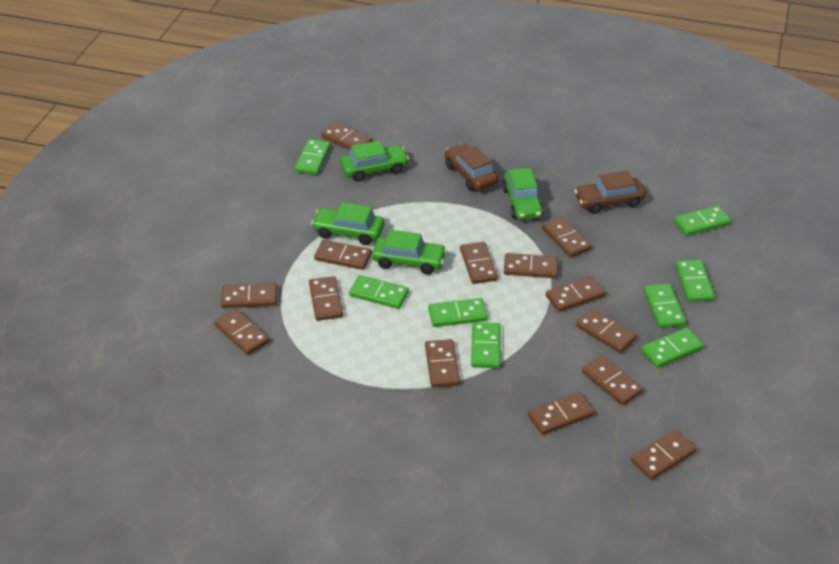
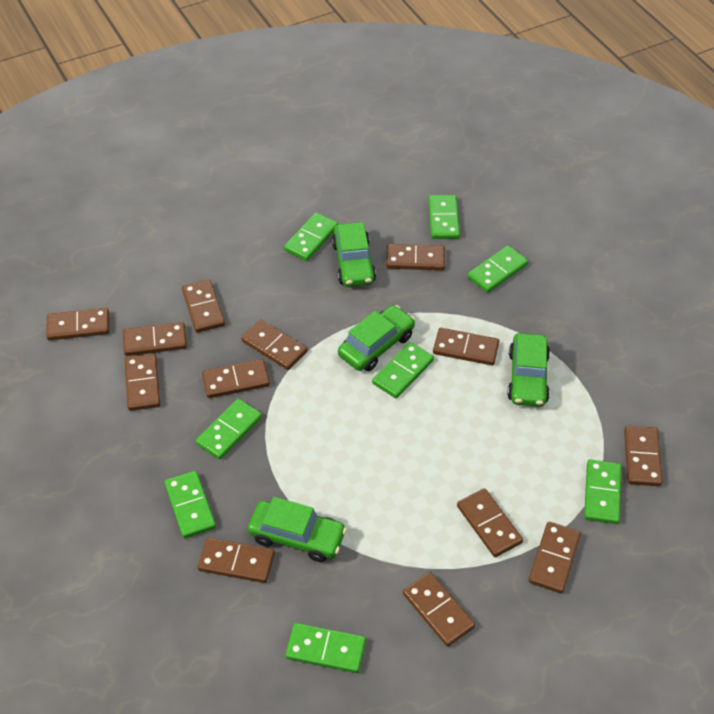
brown car: 2 -> 0
brown domino: 14 -> 13

